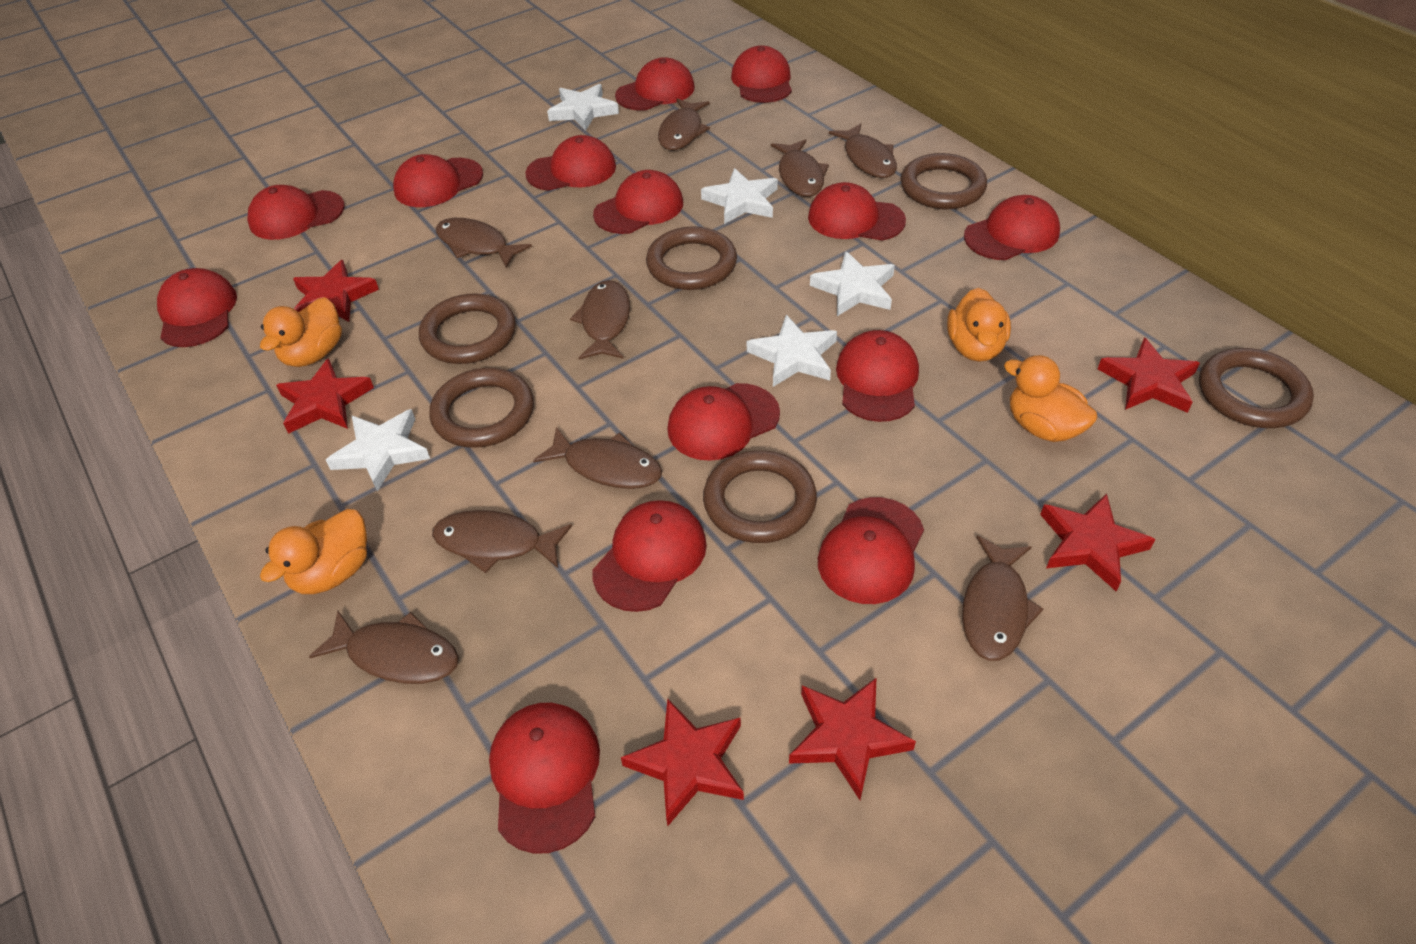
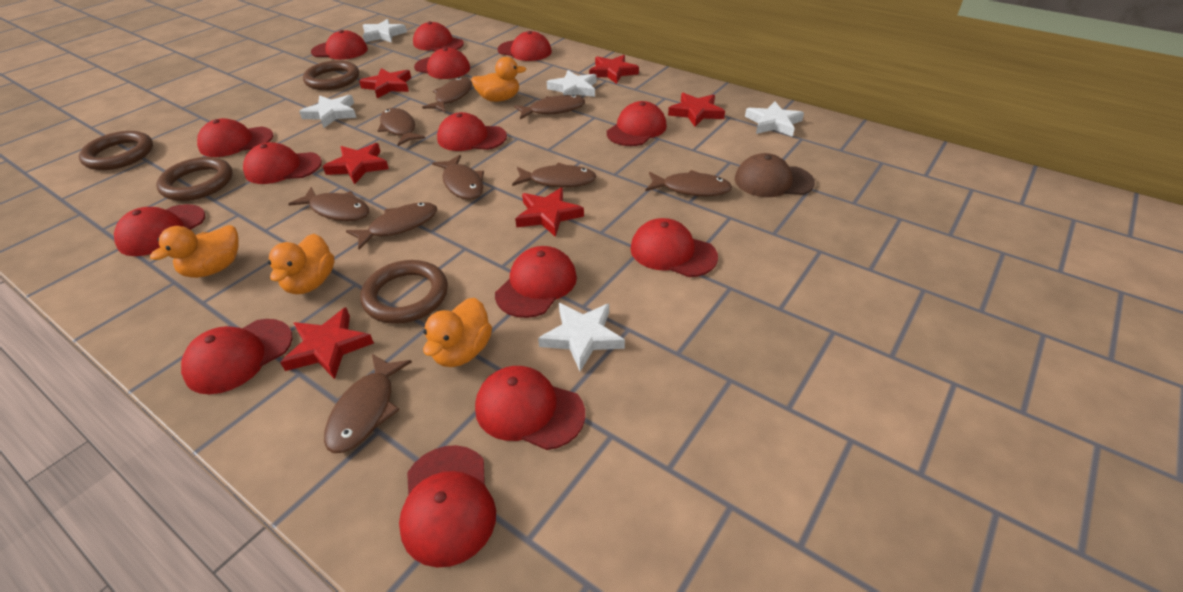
brown cap: 0 -> 1
brown ring: 6 -> 4

